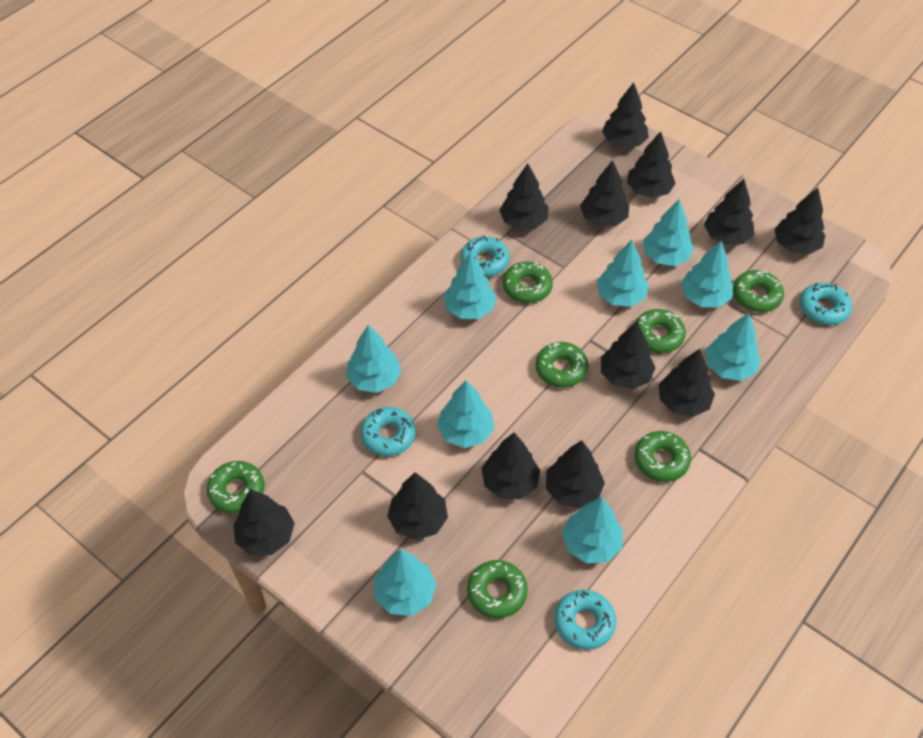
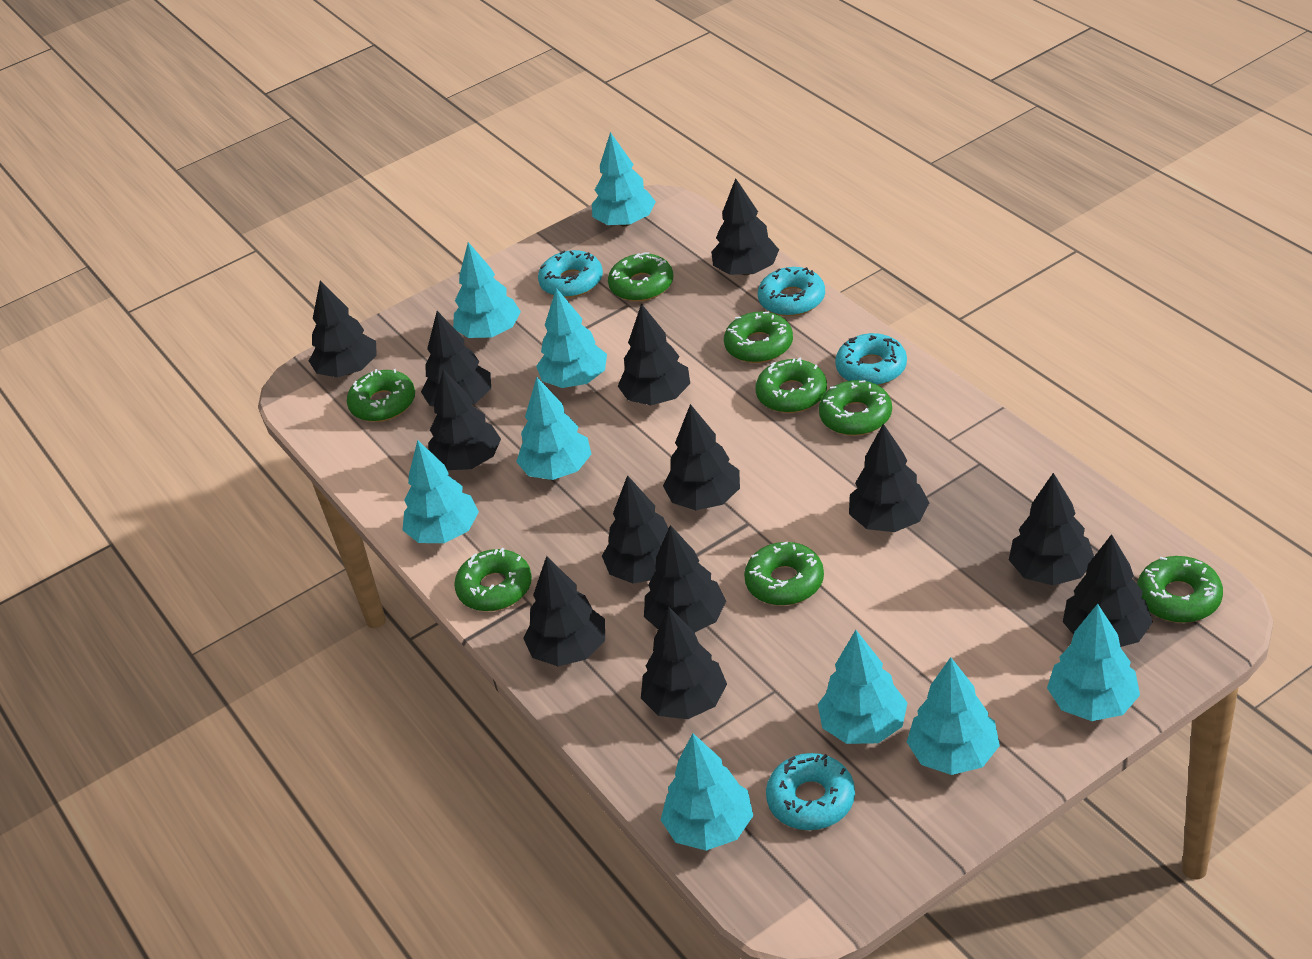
black tree: 12 -> 13
green donut: 7 -> 8

